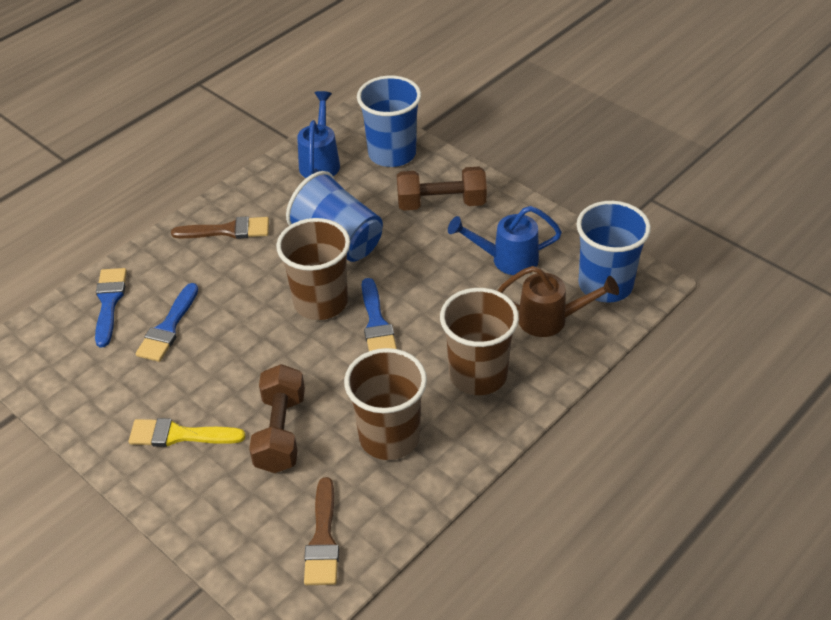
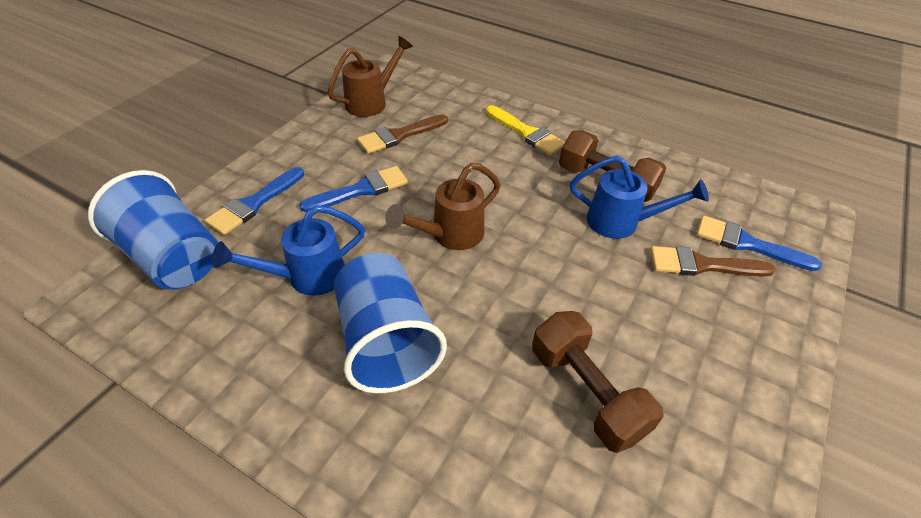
blue cup: 3 -> 2
brown cup: 3 -> 0
brown watering can: 1 -> 2

